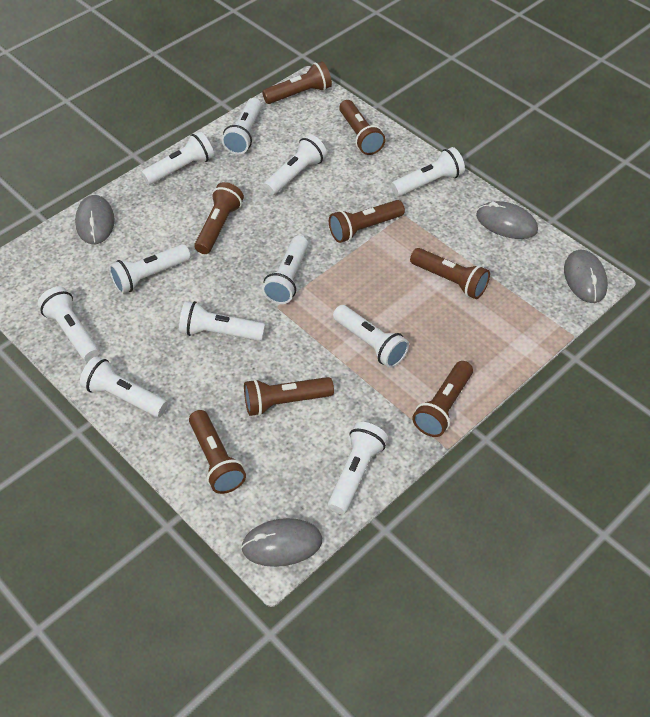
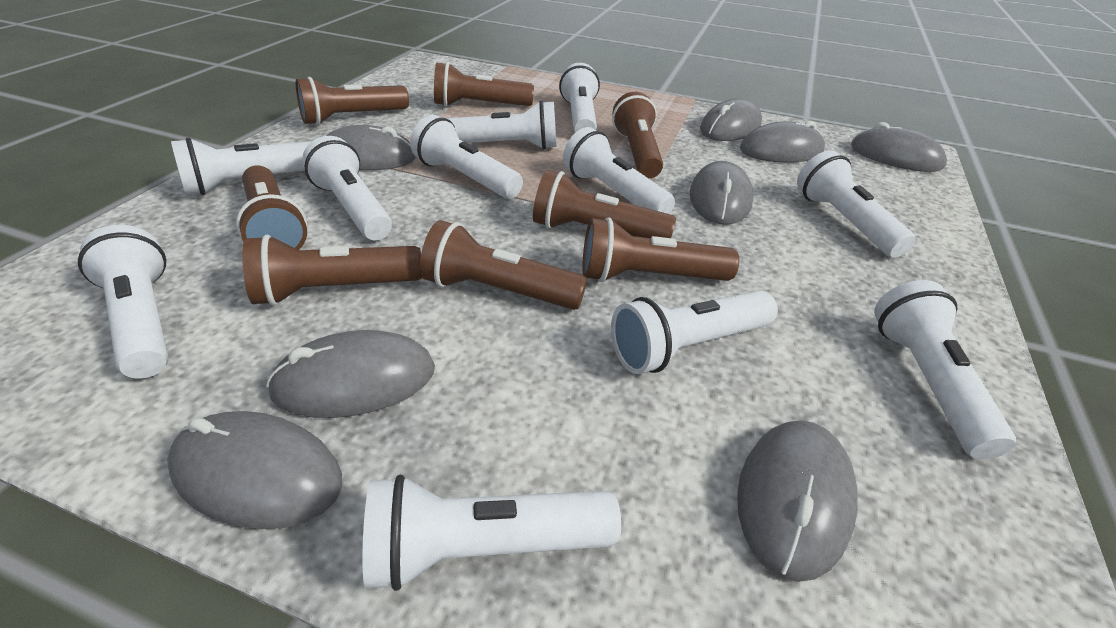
grey mouse: 4 -> 8

